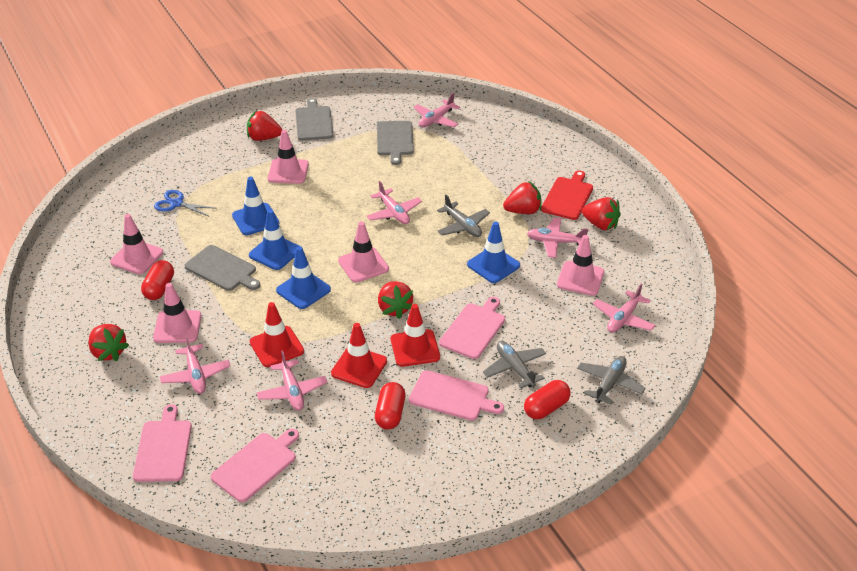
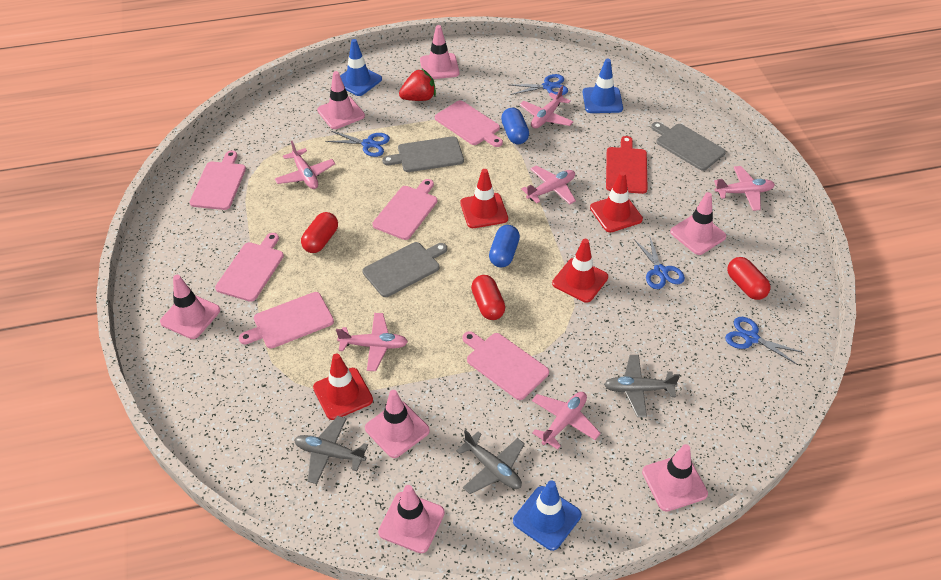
blue capsule: 0 -> 2
blue scissors: 1 -> 4
blue traffic cone: 4 -> 3
pink cutting board: 4 -> 6
pink traffic cone: 5 -> 7
red strawberry: 5 -> 1
red traffic cone: 3 -> 4

